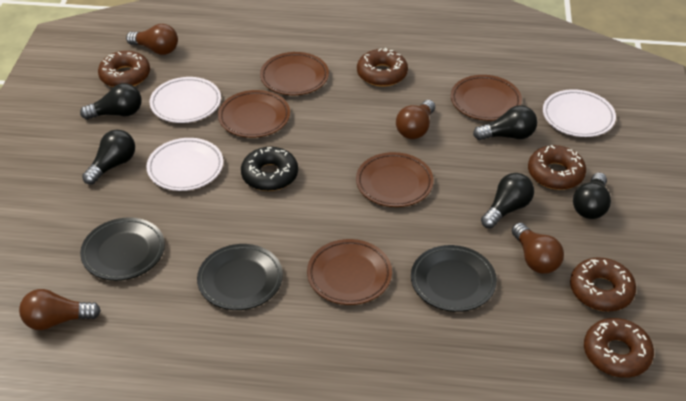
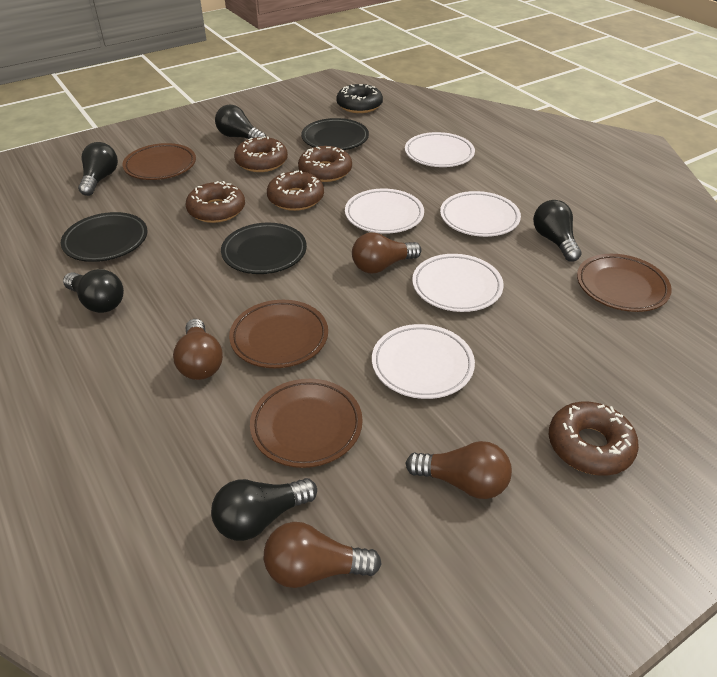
brown plate: 5 -> 4
white plate: 3 -> 5

